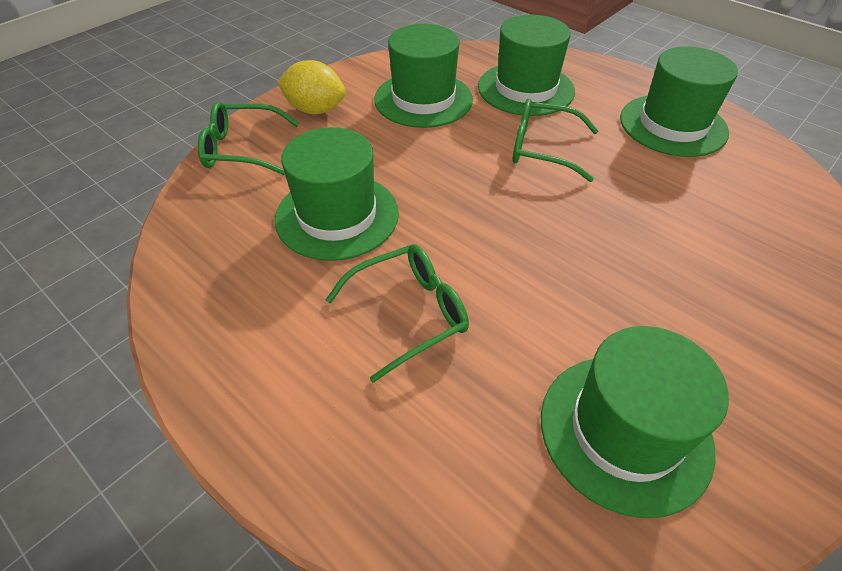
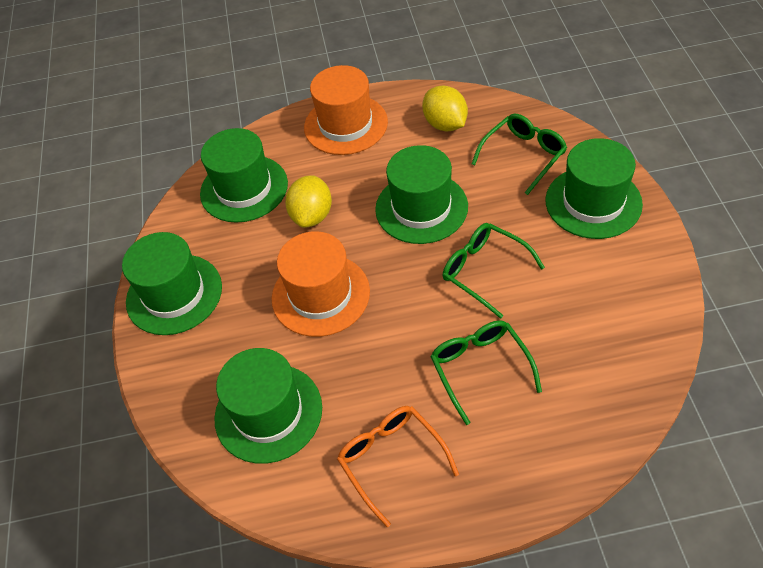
orange glasses: 0 -> 1
orange hat: 0 -> 2
yellow lemon: 1 -> 2

